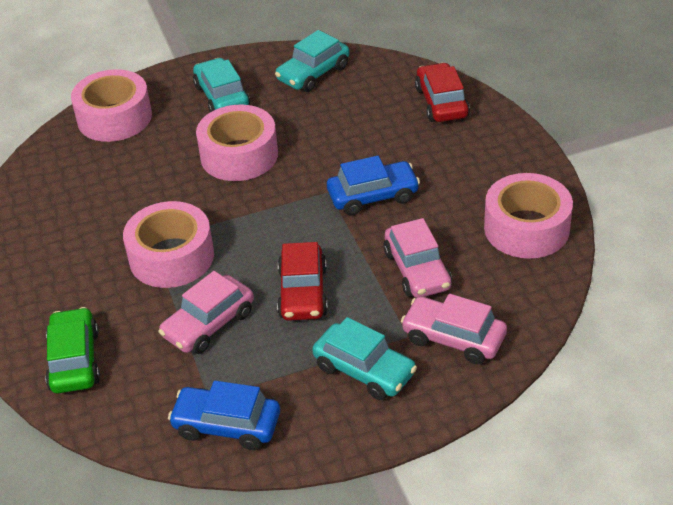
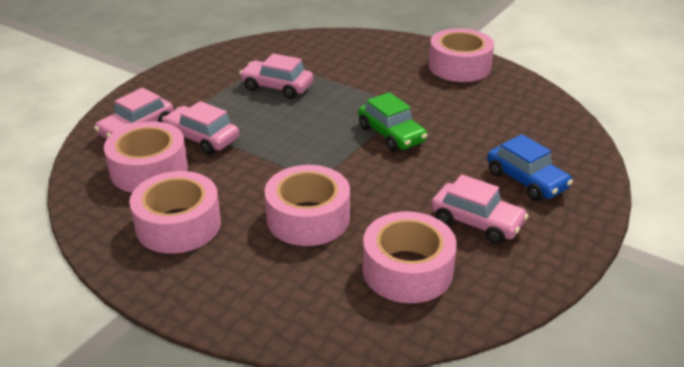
blue car: 2 -> 1
pink car: 3 -> 4
pink tape: 4 -> 5
red car: 2 -> 0
turquoise car: 3 -> 0

